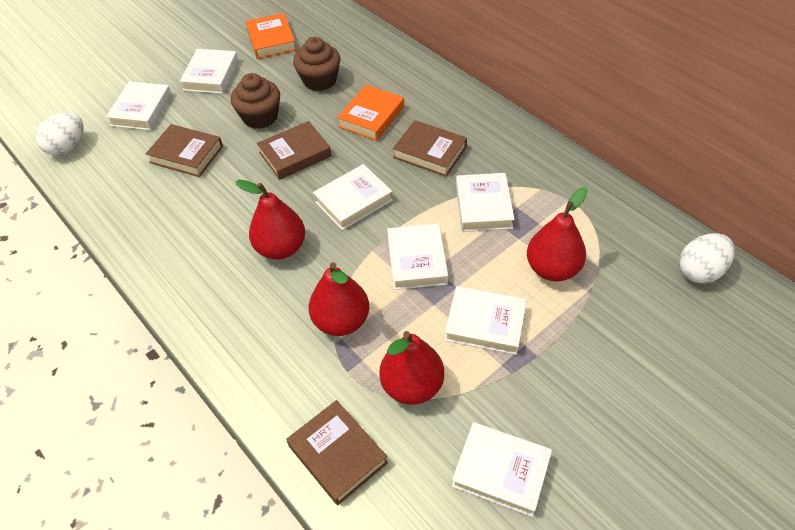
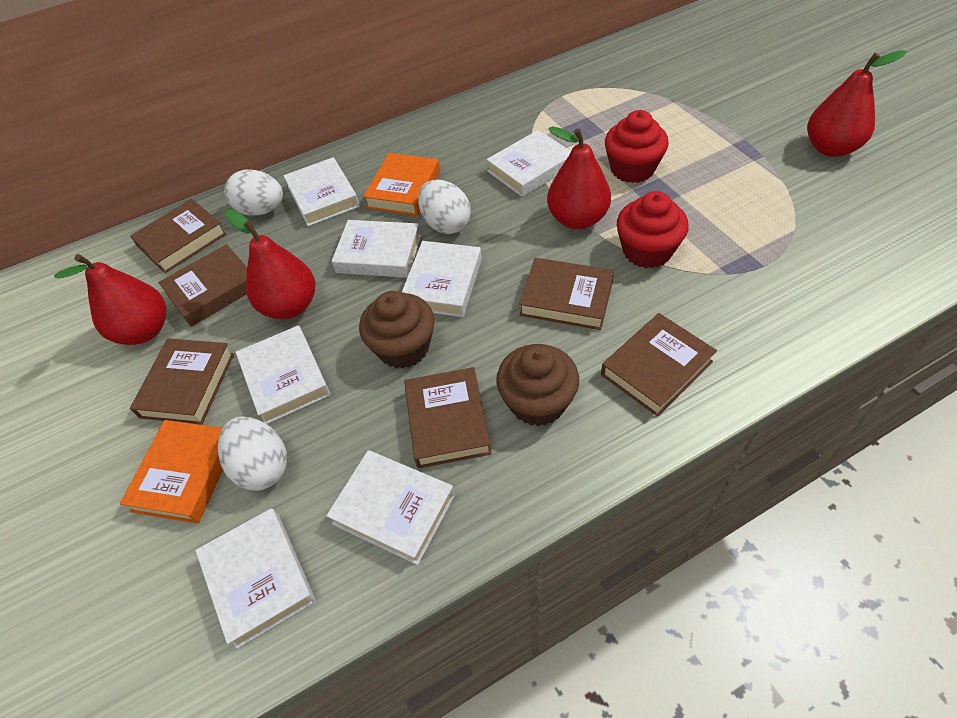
brown book: 4 -> 6
red cupcake: 0 -> 2
white egg: 2 -> 3

